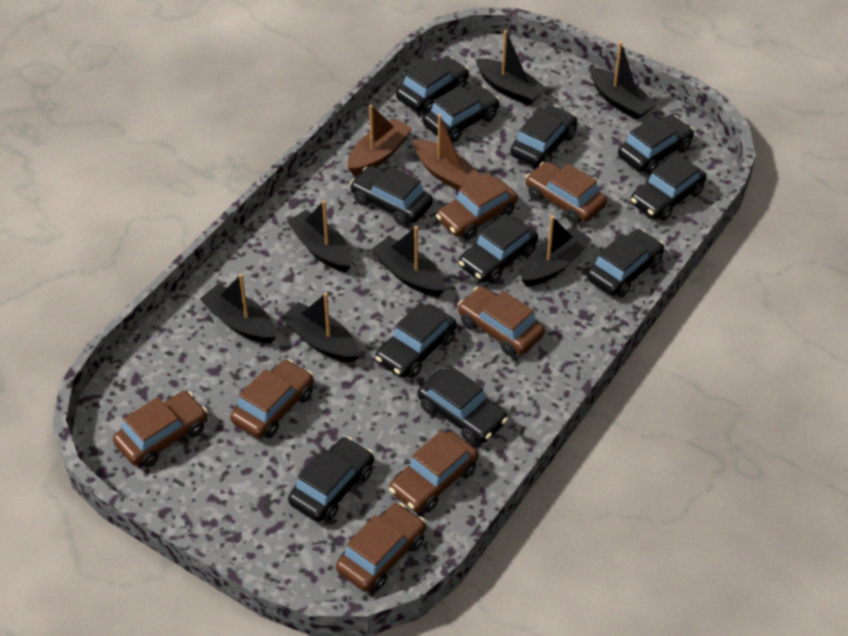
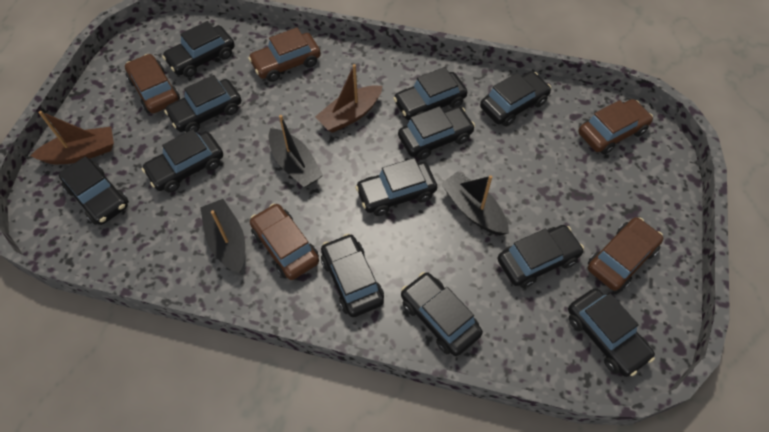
black boat: 7 -> 3
black car: 11 -> 12
brown car: 7 -> 5

